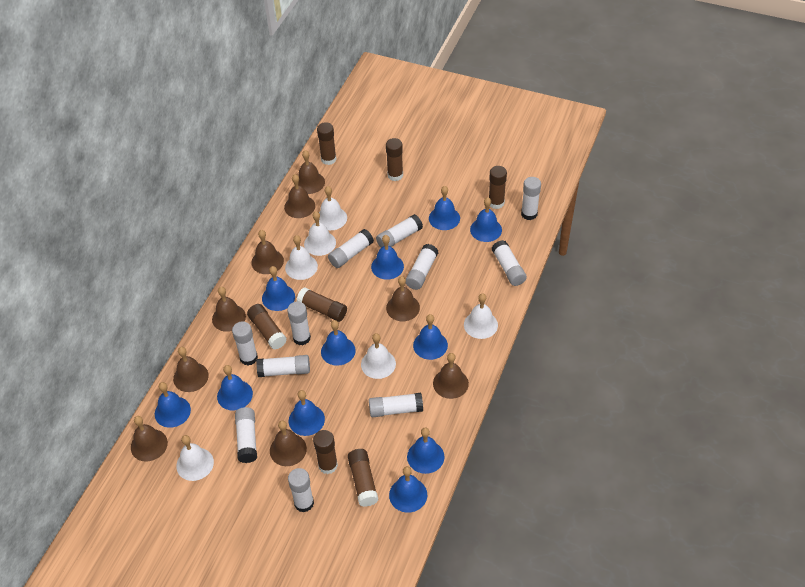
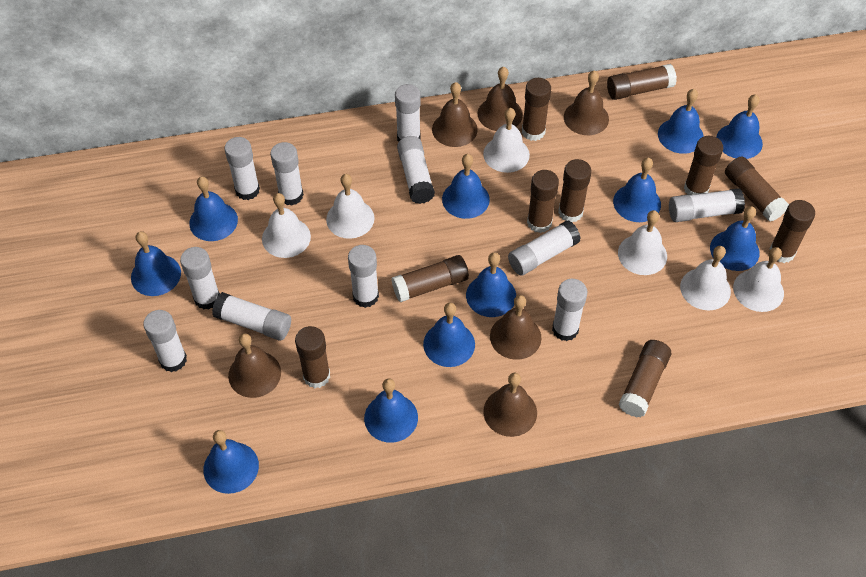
brown bell: 9 -> 6
brown glue stick: 7 -> 10

